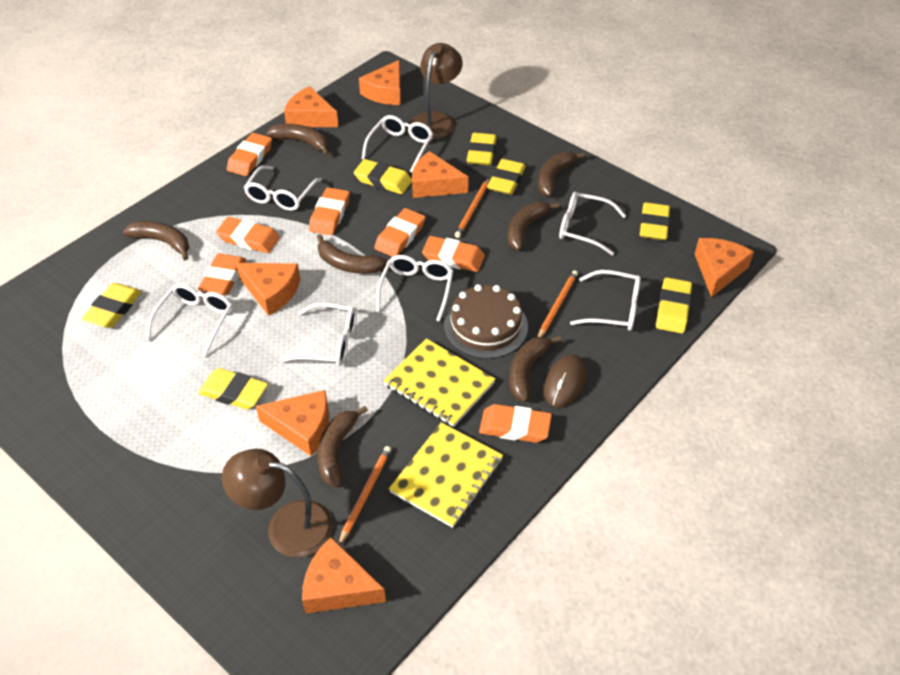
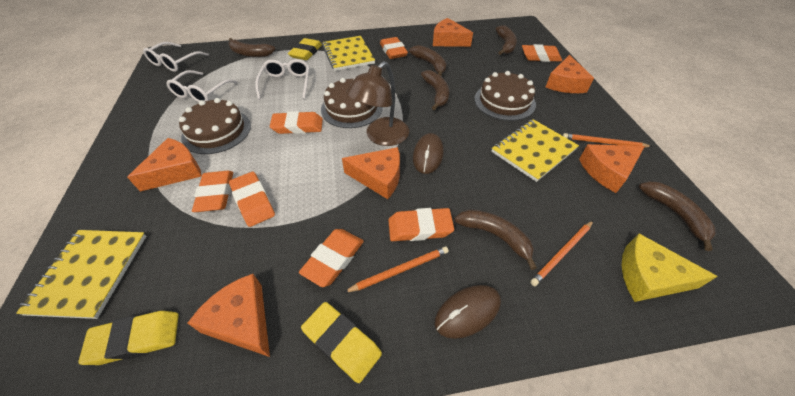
brown banana: 7 -> 6
brown cake: 1 -> 3
brown lamp: 2 -> 1
brown mouse: 1 -> 2
orange cheese: 7 -> 6
white glasses: 7 -> 3
yellow cheese: 0 -> 1
yellow eraser: 7 -> 3
yellow notebook: 2 -> 3

